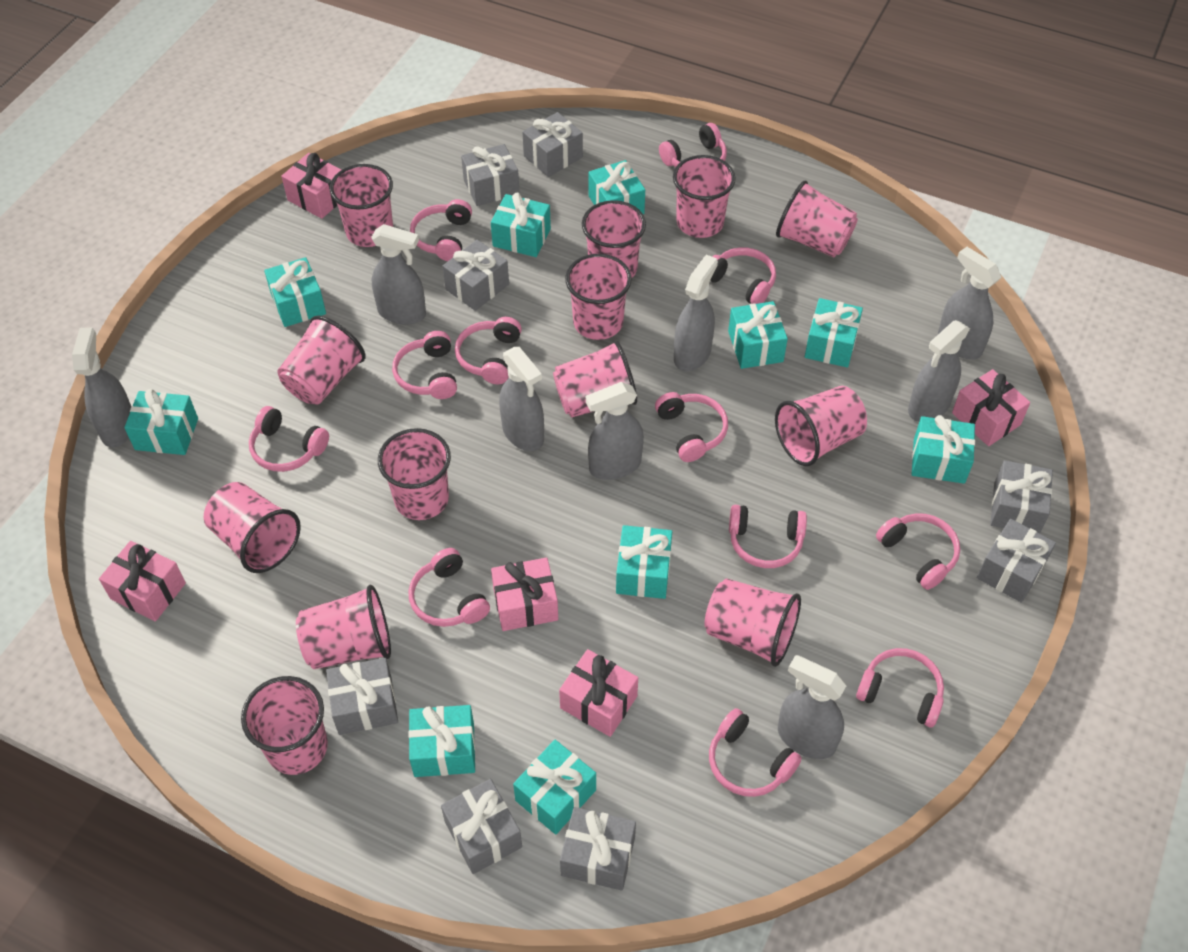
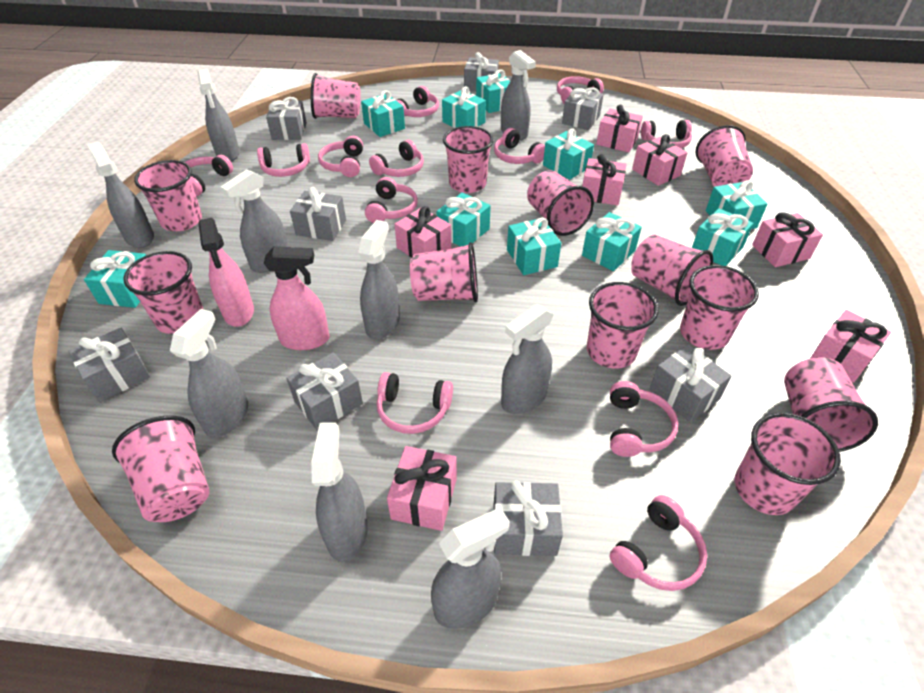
grey spray bottle: 8 -> 9
pink gift: 5 -> 7
pink spray bottle: 0 -> 2

